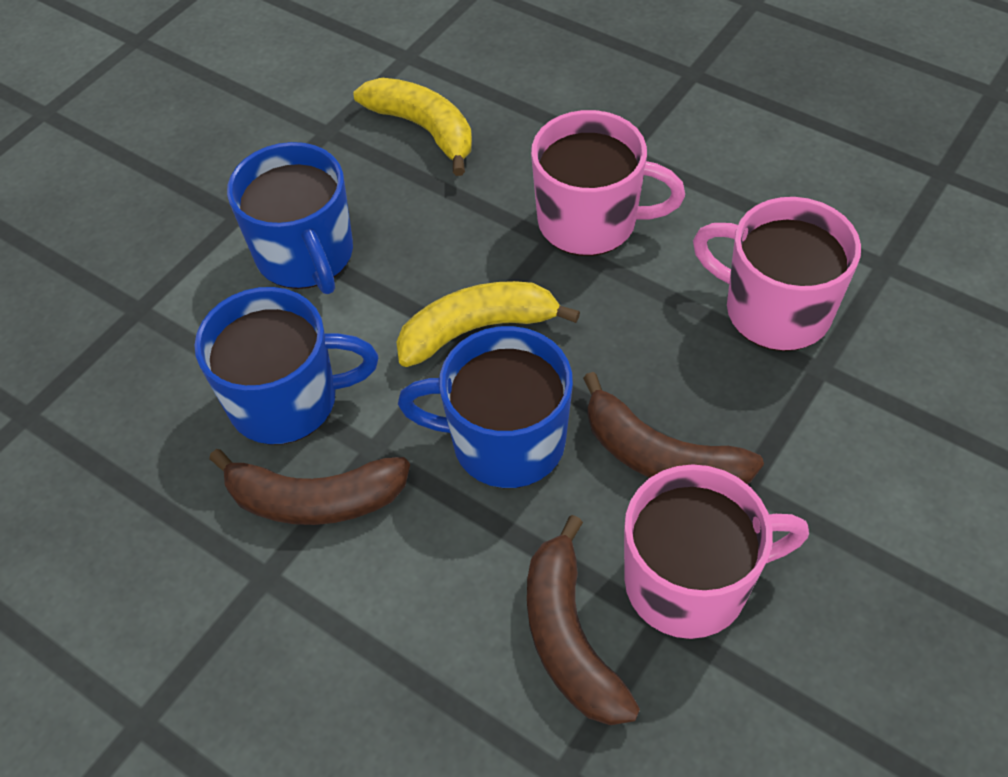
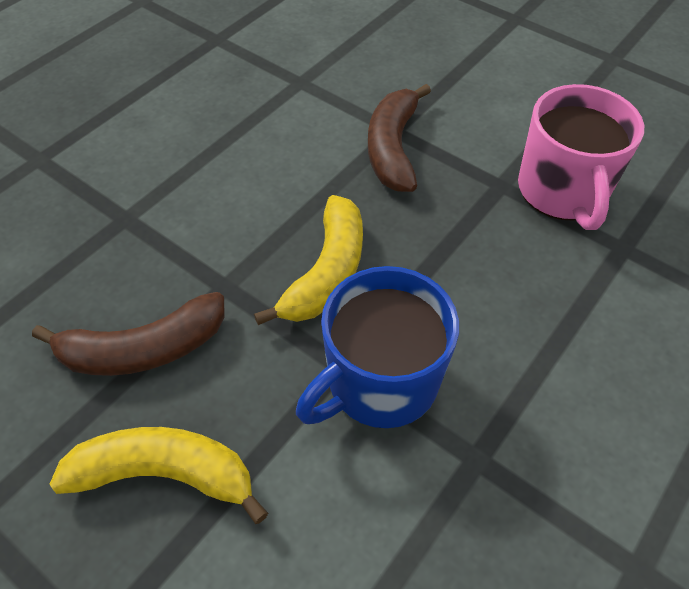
blue mug: 3 -> 1
brown banana: 3 -> 2
pink mug: 3 -> 1

